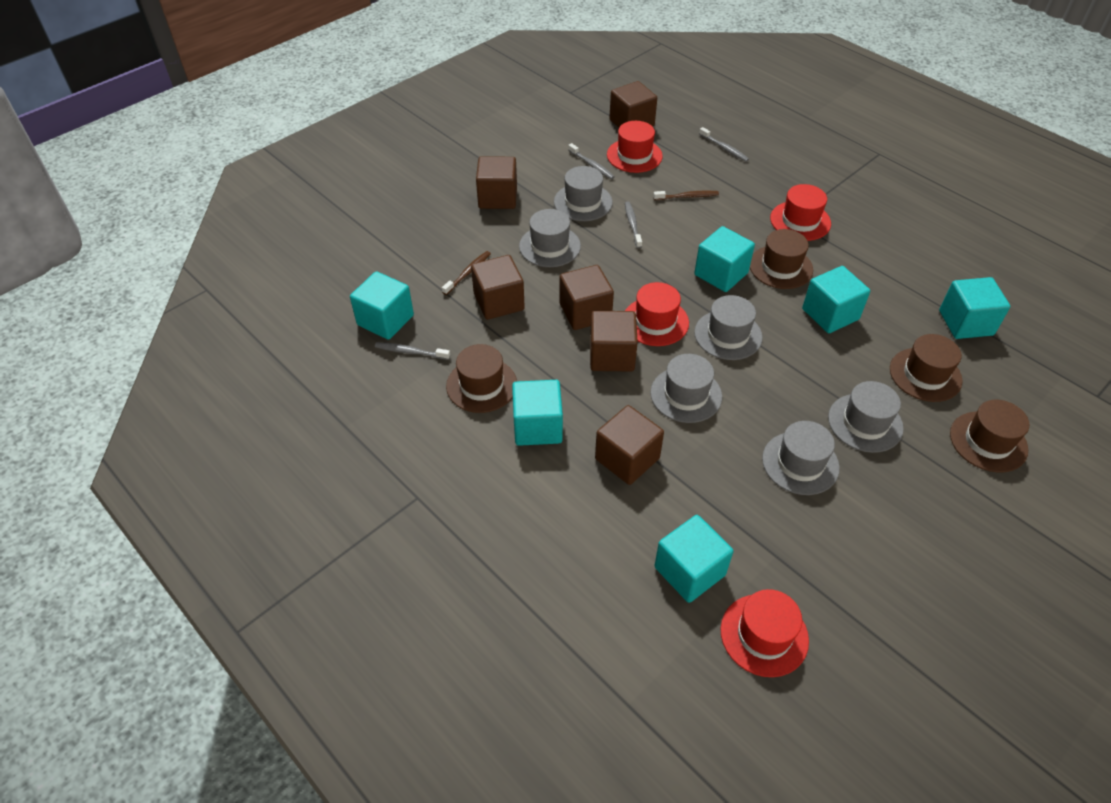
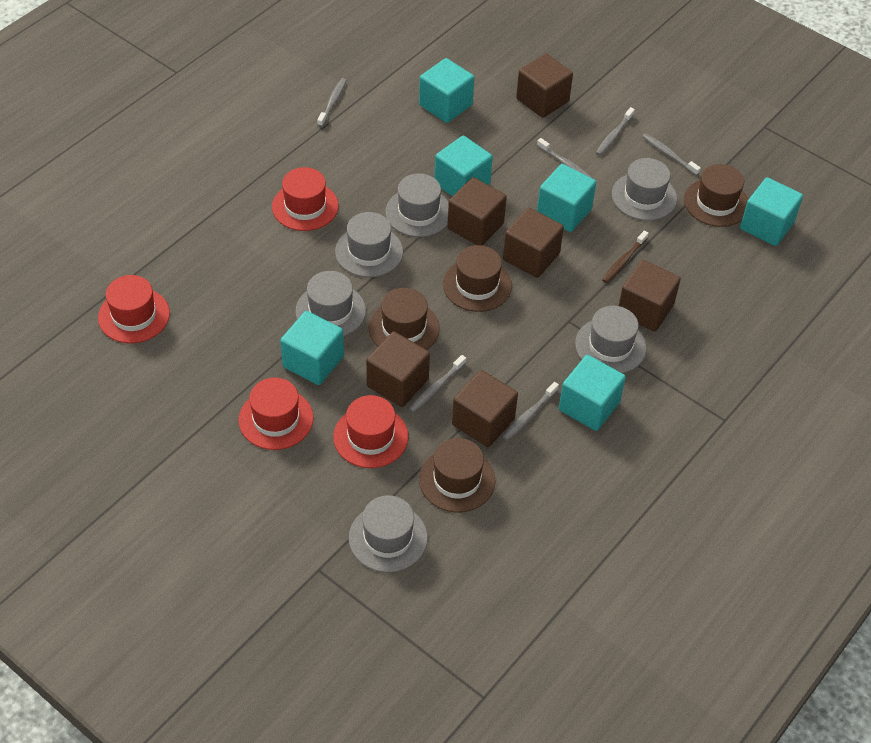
brown toothbrush: 2 -> 1
grey toothbrush: 4 -> 6

